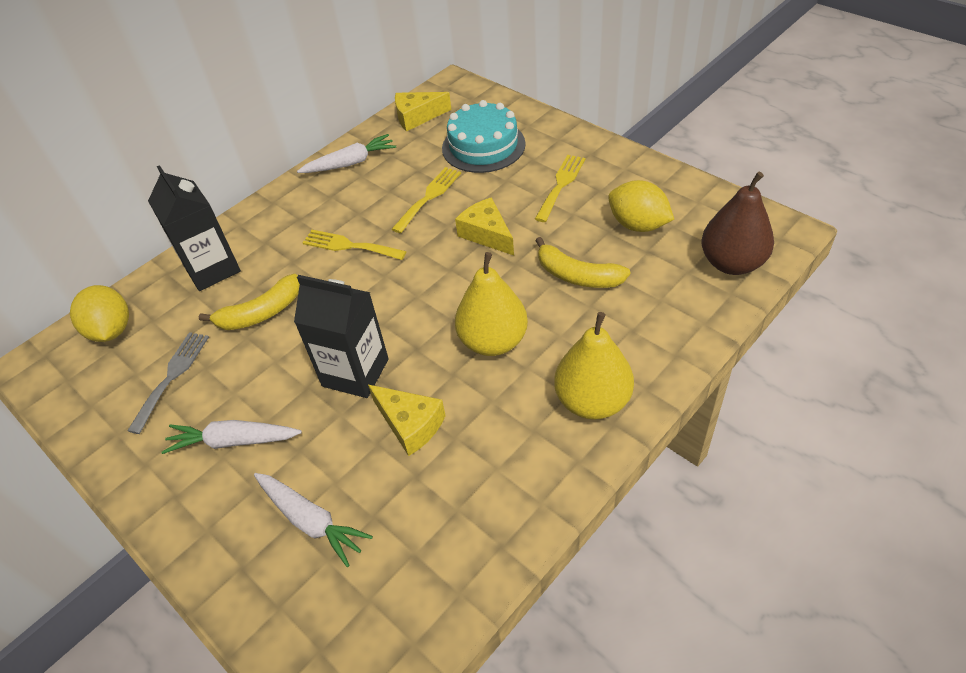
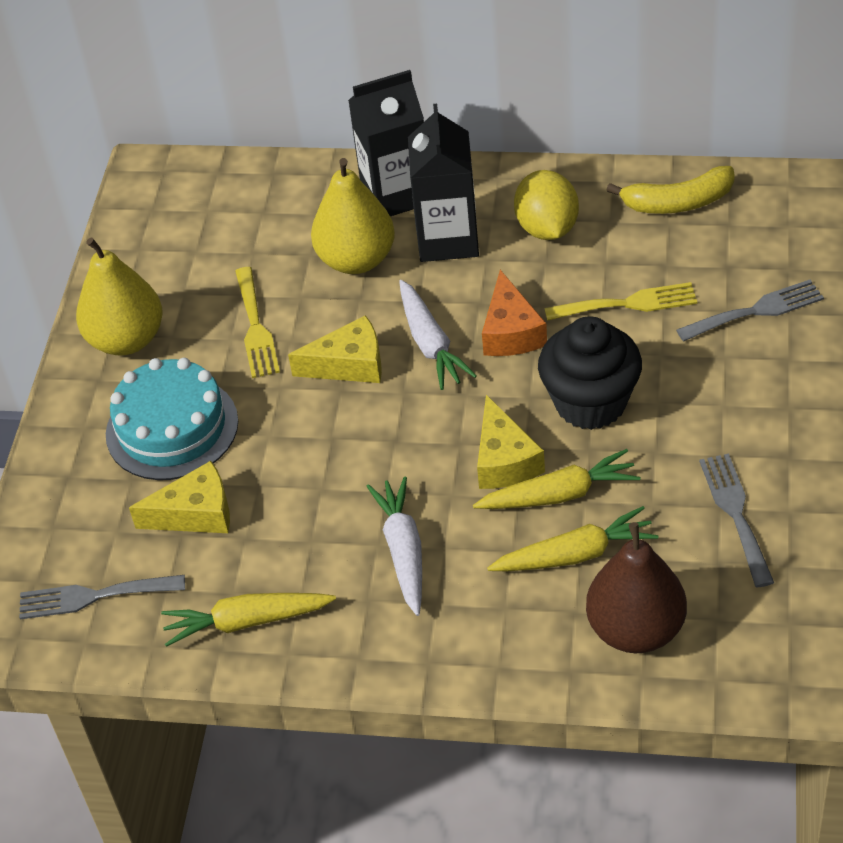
black cupcake: 0 -> 1
grey fork: 1 -> 3
orange cheese: 0 -> 1
white carrot: 3 -> 2
yellow banana: 2 -> 1
yellow carrot: 0 -> 3
yellow fork: 3 -> 2
yellow lemon: 2 -> 1

